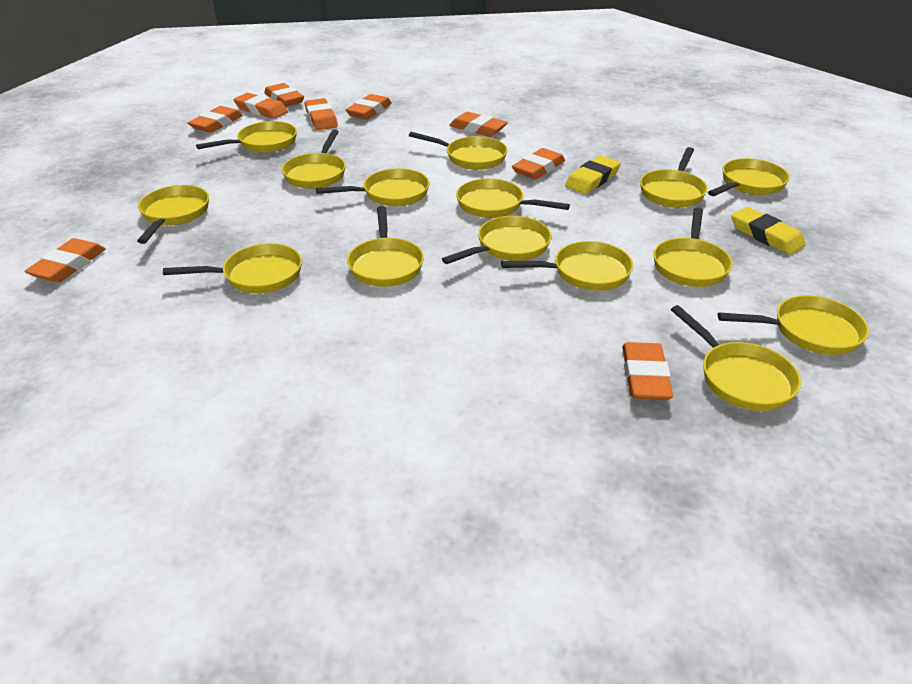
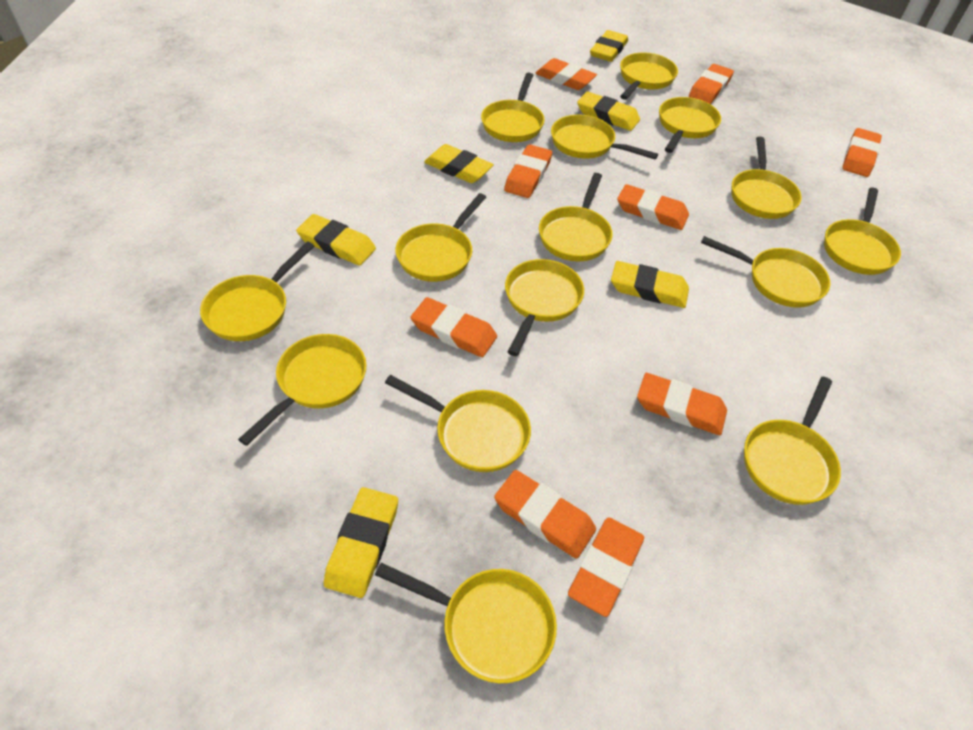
yellow eraser: 2 -> 6

